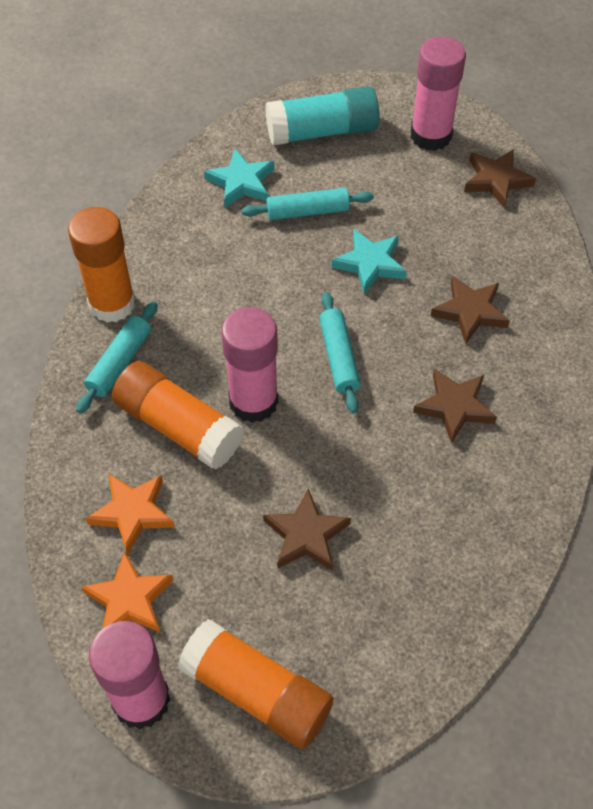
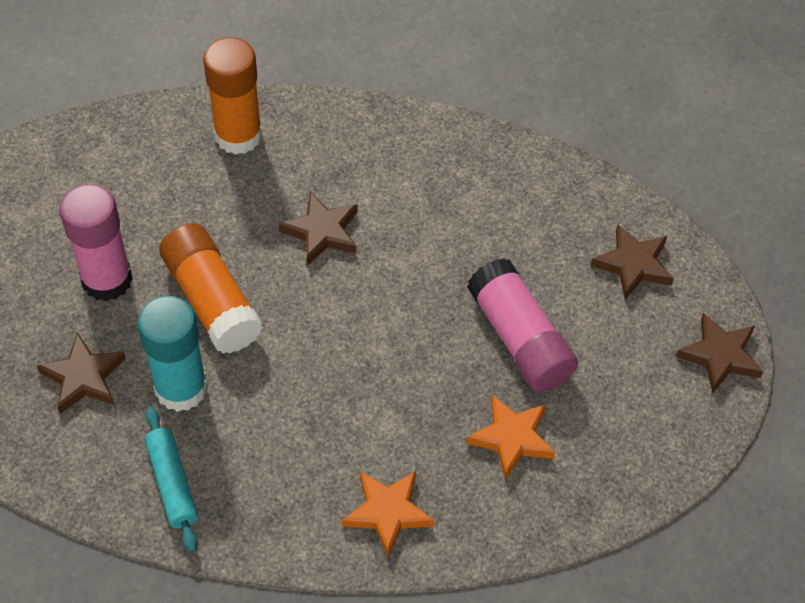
orange glue stick: 3 -> 2
pink glue stick: 3 -> 2
turquoise rolling pin: 3 -> 1
turquoise star: 2 -> 0

